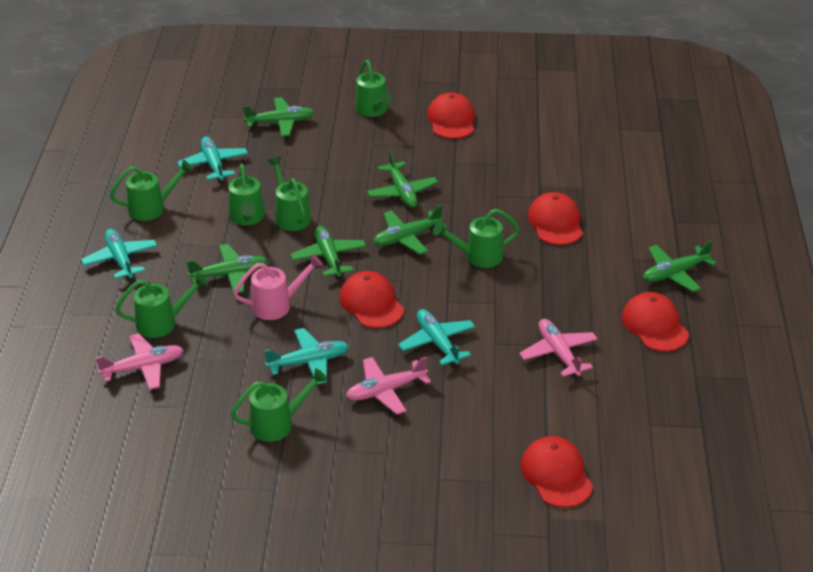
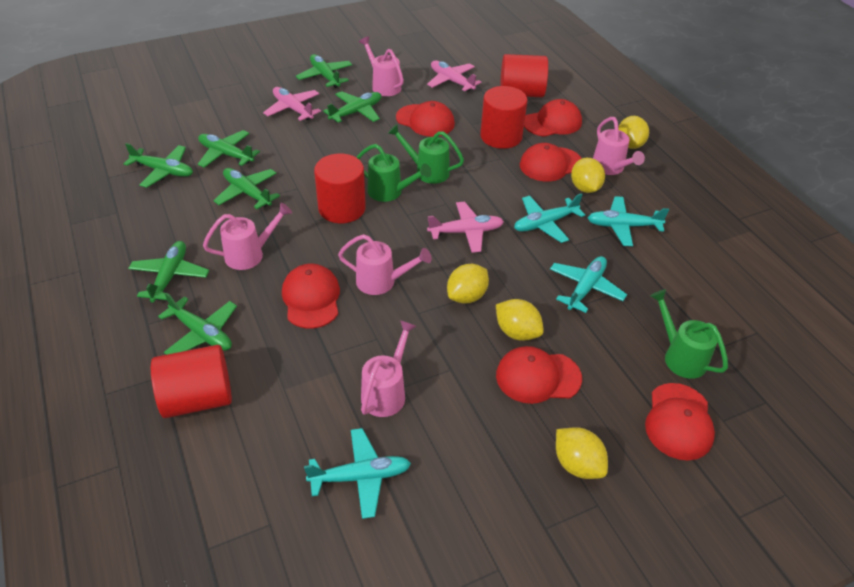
green plane: 6 -> 7
green watering can: 7 -> 3
pink watering can: 1 -> 5
red cap: 5 -> 6
red cylinder: 0 -> 4
yellow lemon: 0 -> 5

